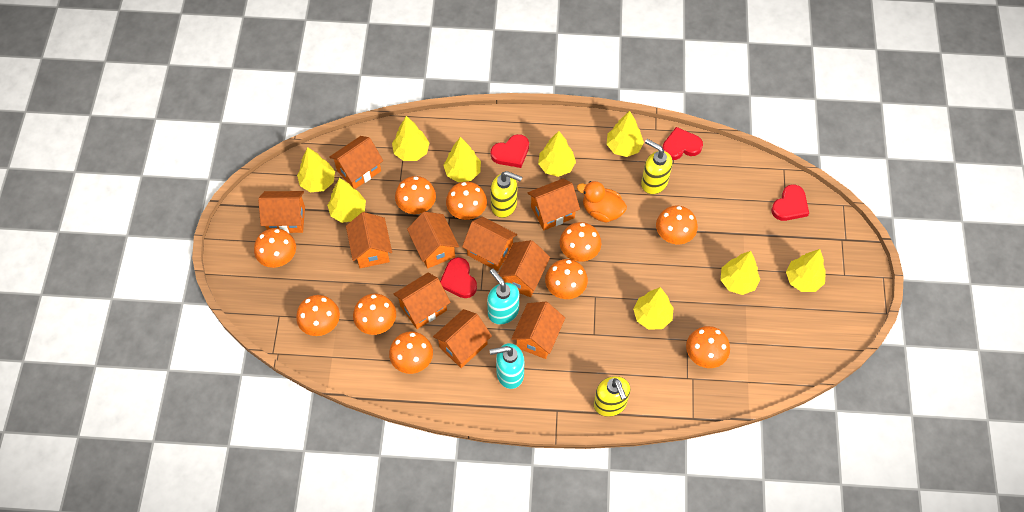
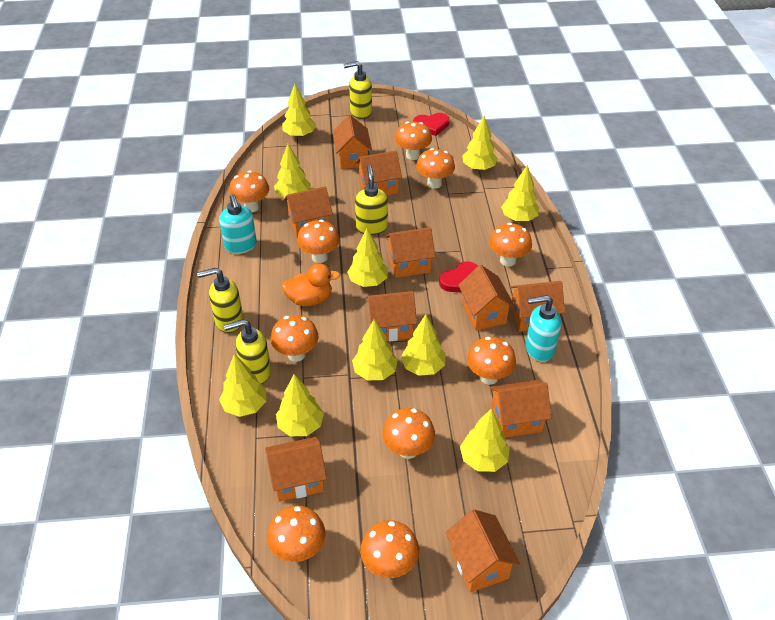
red heart: 4 -> 2
yellow soap dispenser: 3 -> 4
yellow tree: 9 -> 10

